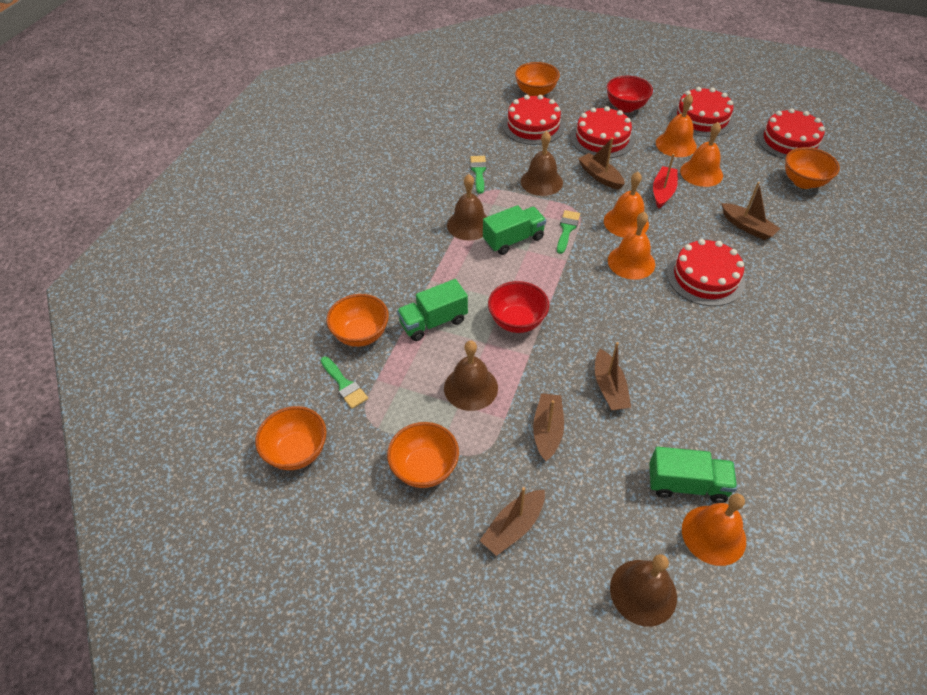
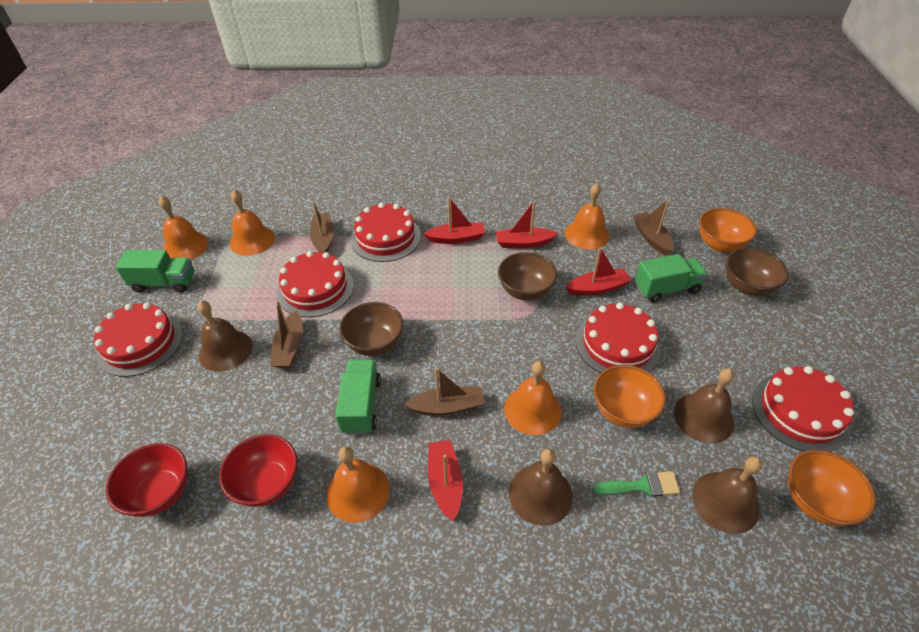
brown boat: 5 -> 4
brown bowl: 0 -> 3
green brush: 3 -> 1
orange bowl: 5 -> 3
red boat: 1 -> 4

